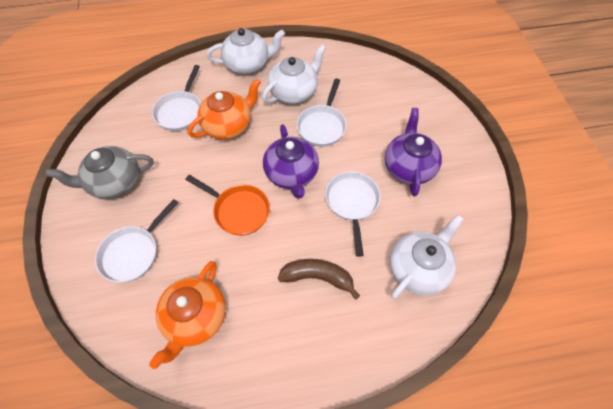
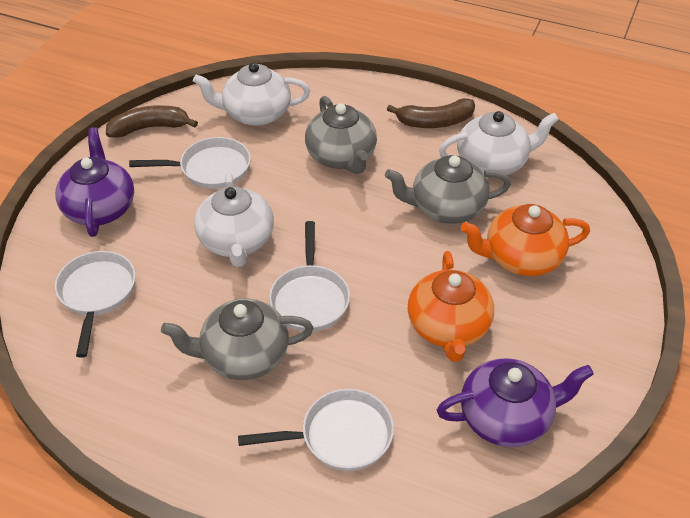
brown banana: 1 -> 2
grey teapot: 1 -> 3
orange pan: 1 -> 0

